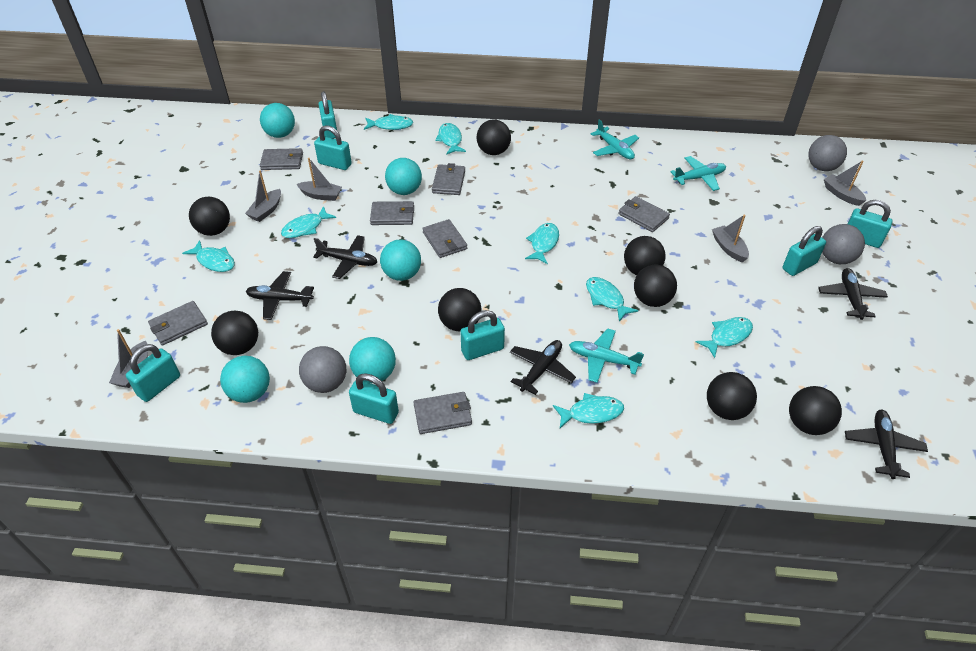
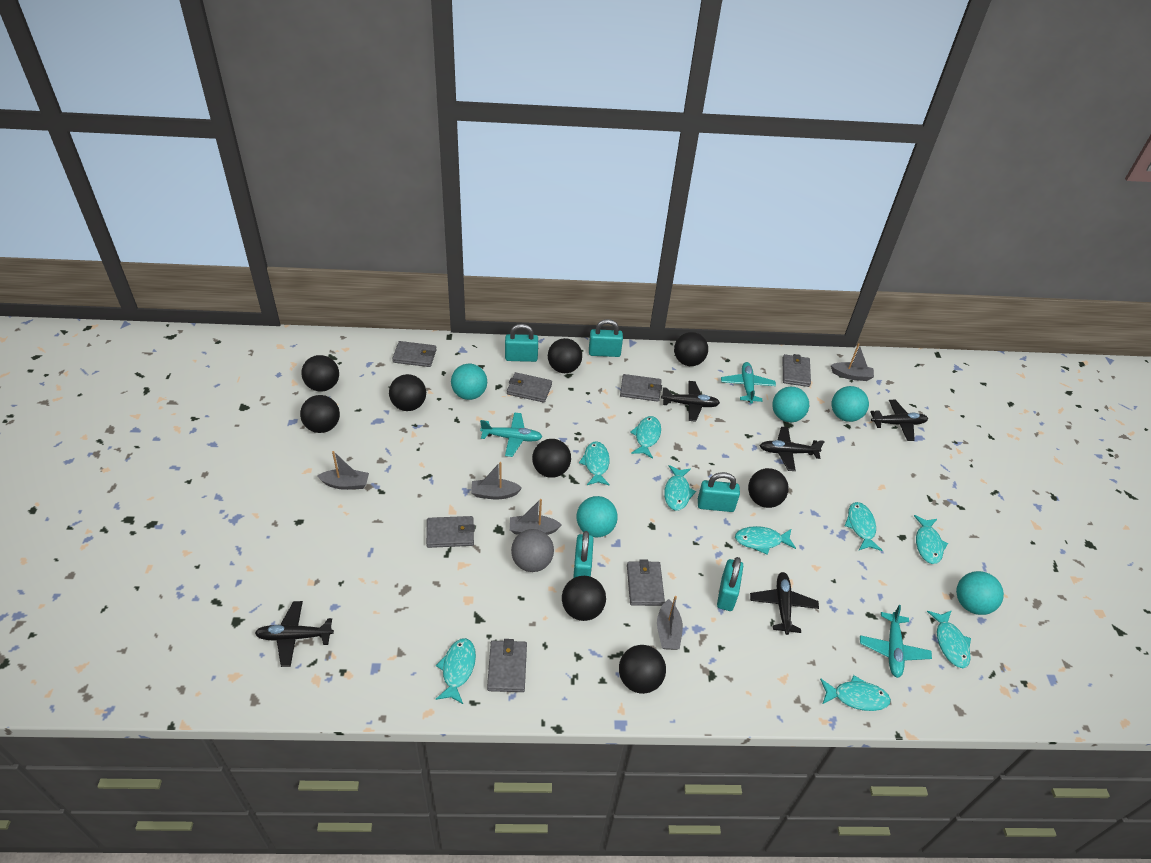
black ball: 8 -> 9
grey ball: 3 -> 1
turquoise fish: 8 -> 9
turquoise padlock: 7 -> 5

